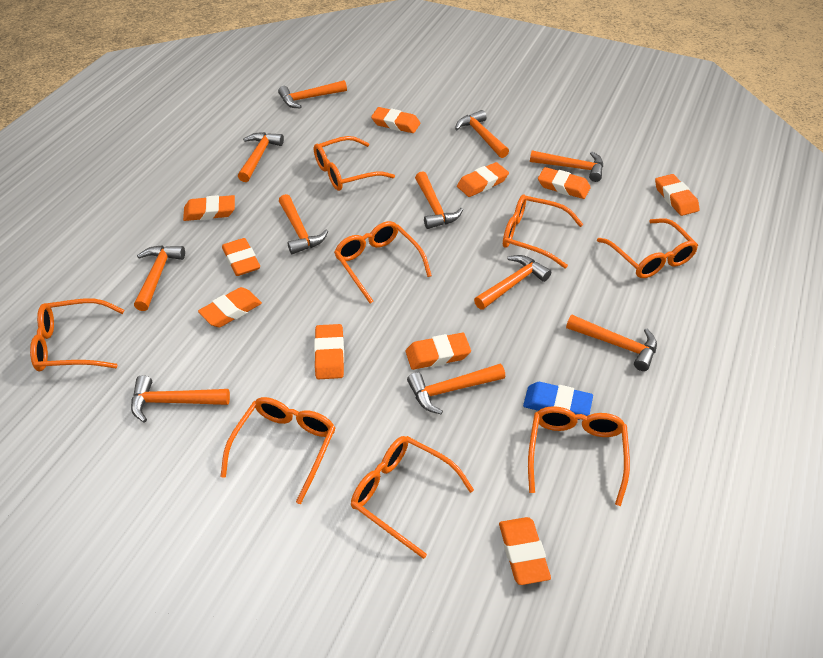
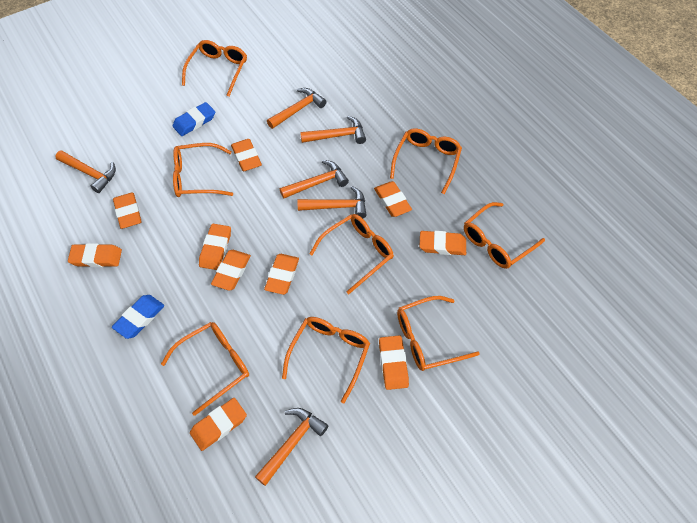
blue eraser: 1 -> 2
orange hammer: 11 -> 6

